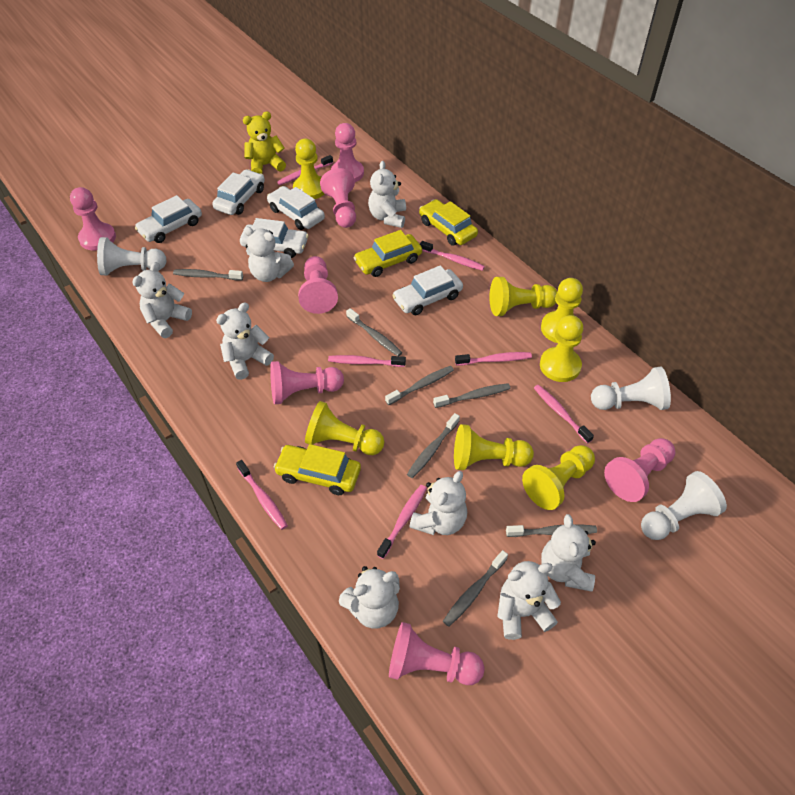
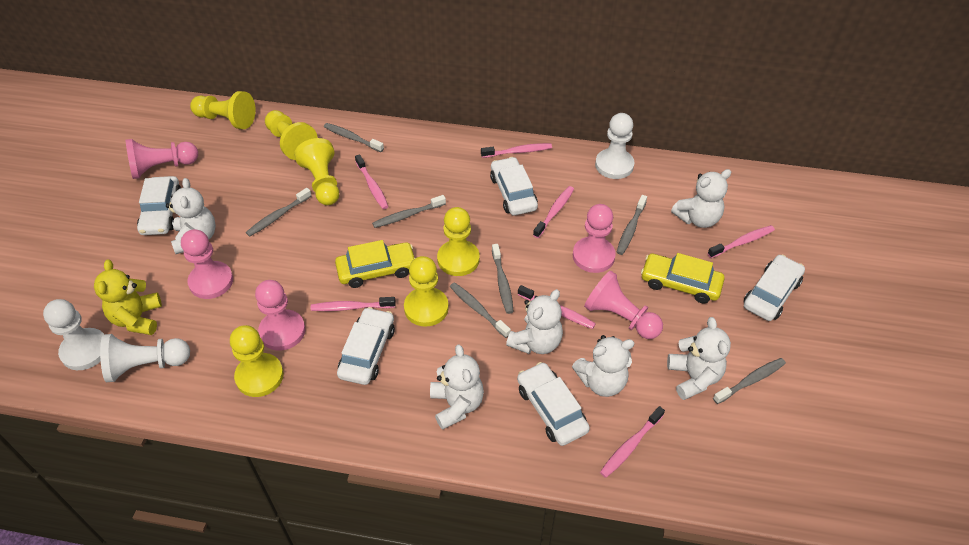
pink pawn: 7 -> 5
white teddy bear: 8 -> 6
yellow car: 3 -> 2
yellow pawn: 7 -> 6

